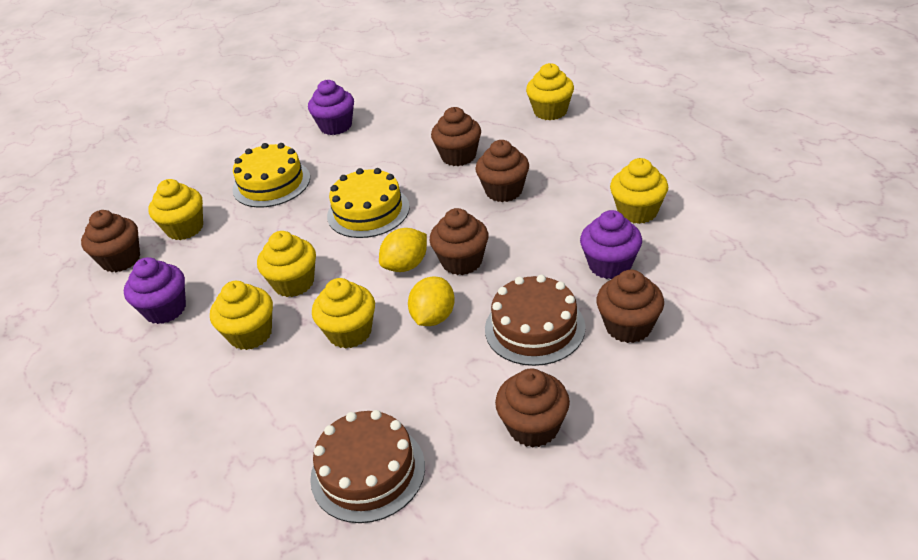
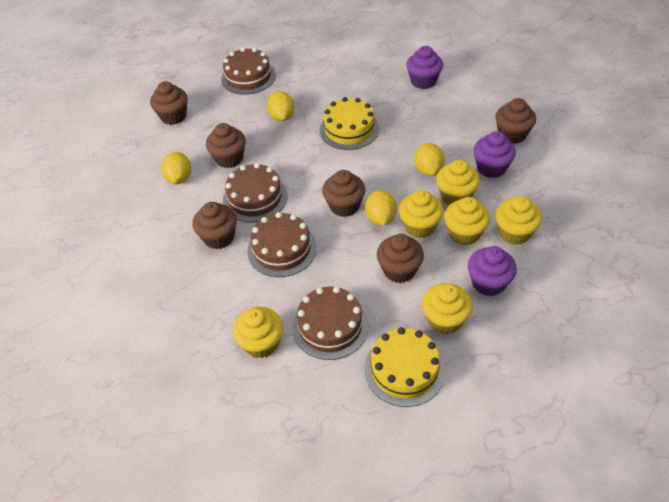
brown cake: 2 -> 4
yellow lemon: 2 -> 4

